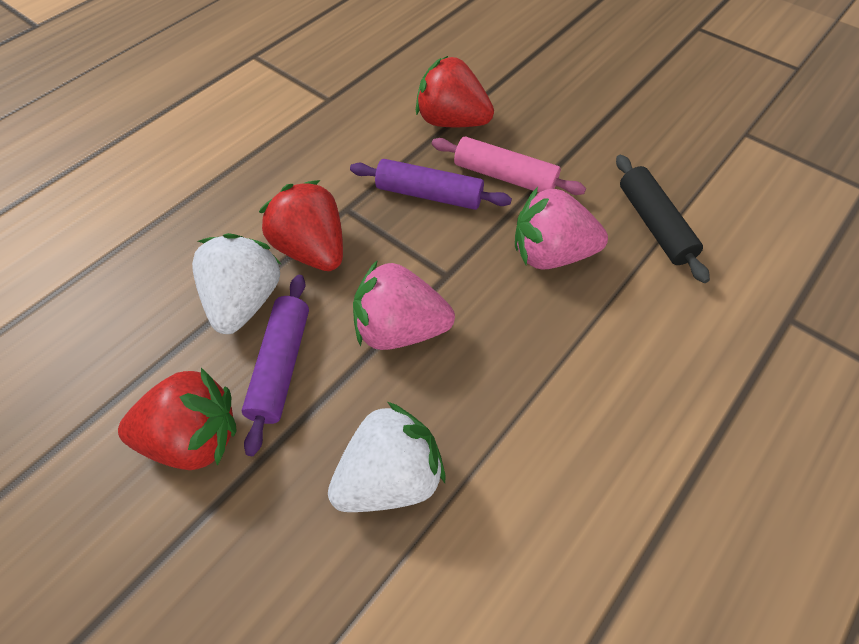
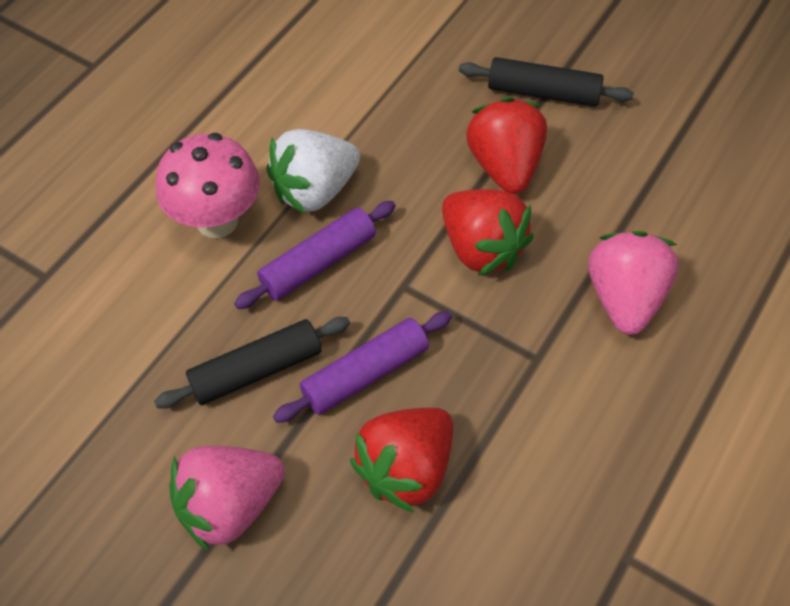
black rolling pin: 1 -> 2
pink mushroom: 0 -> 1
pink rolling pin: 1 -> 0
white strawberry: 2 -> 1

